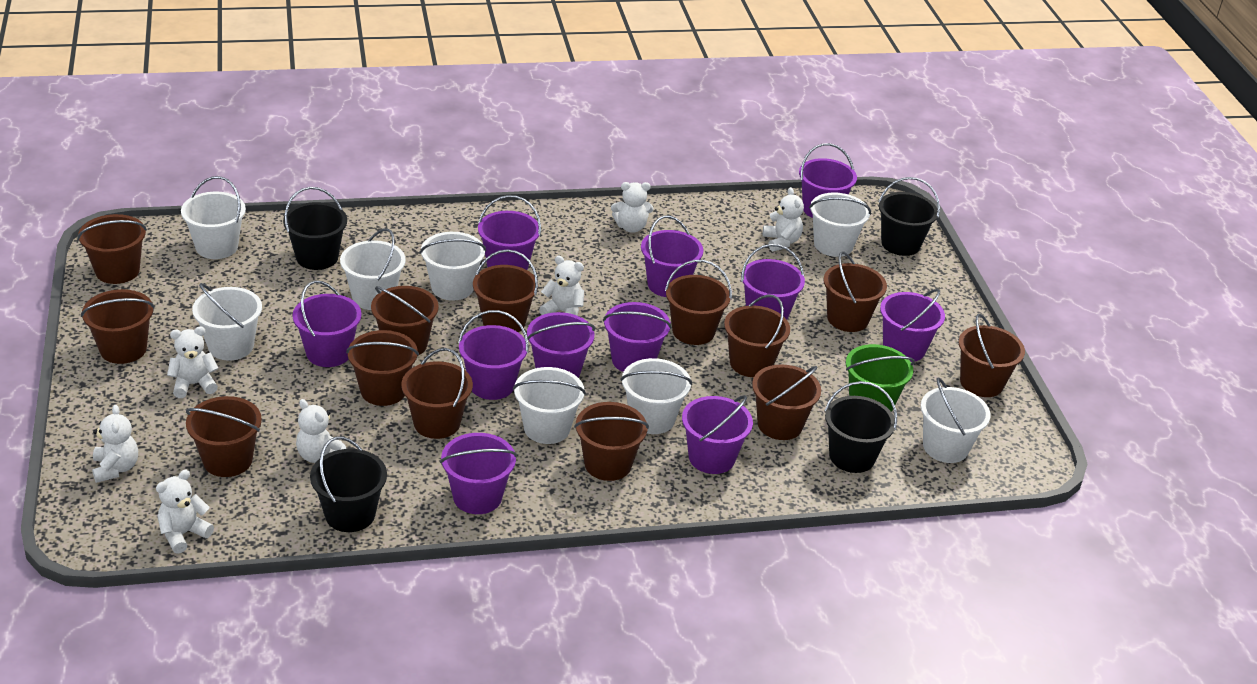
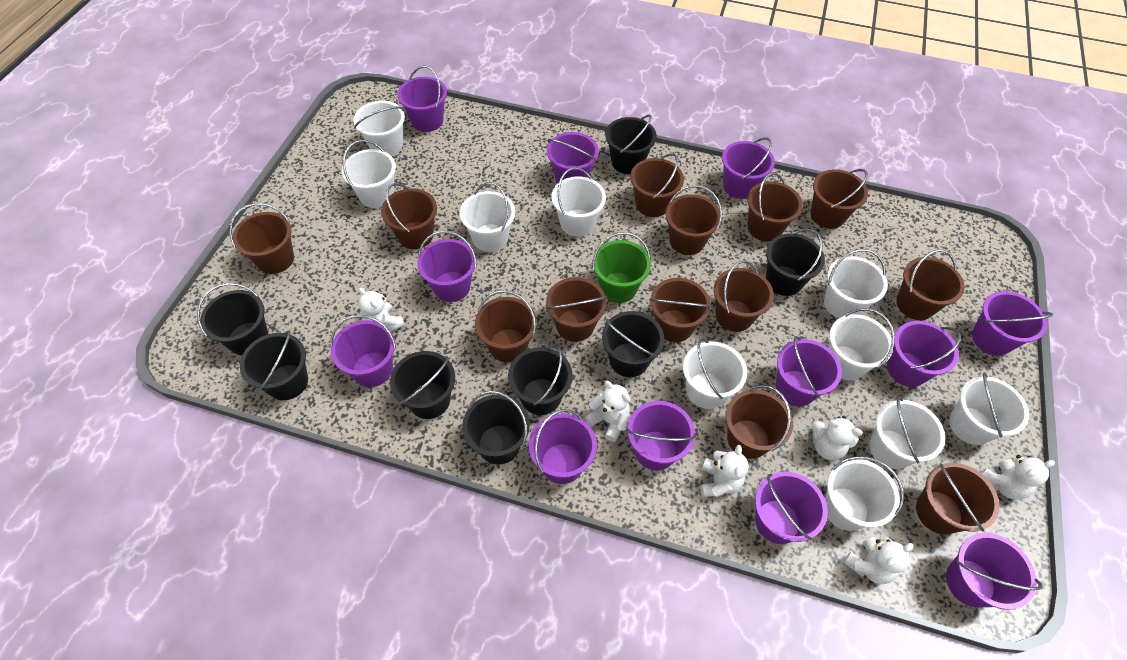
black bucket: 4 -> 8
purple bucket: 11 -> 12
white bucket: 8 -> 10
white teddy bear: 7 -> 6

